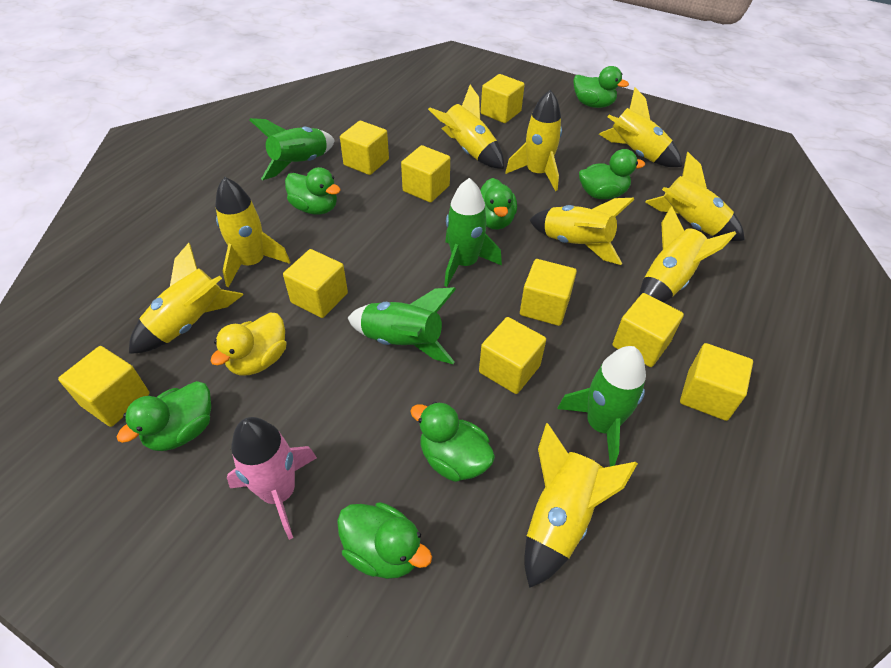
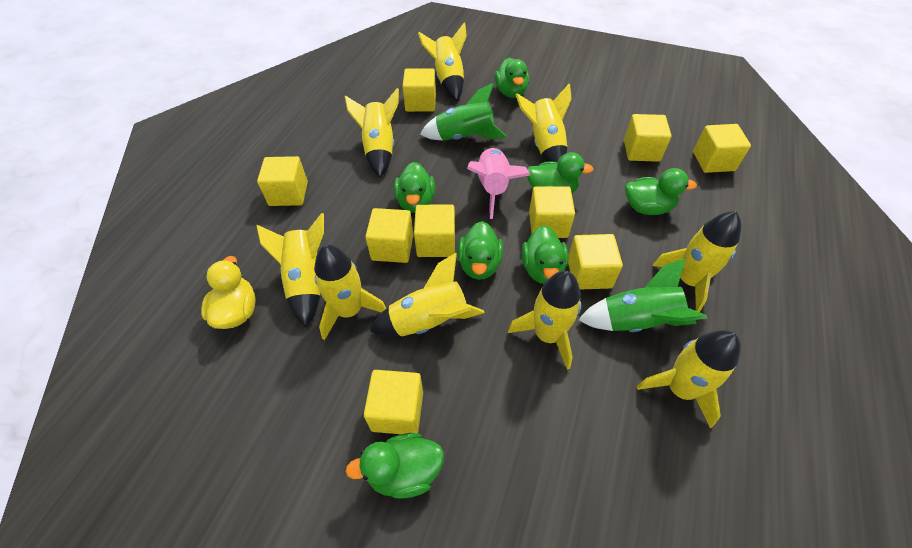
green rocket: 4 -> 2

